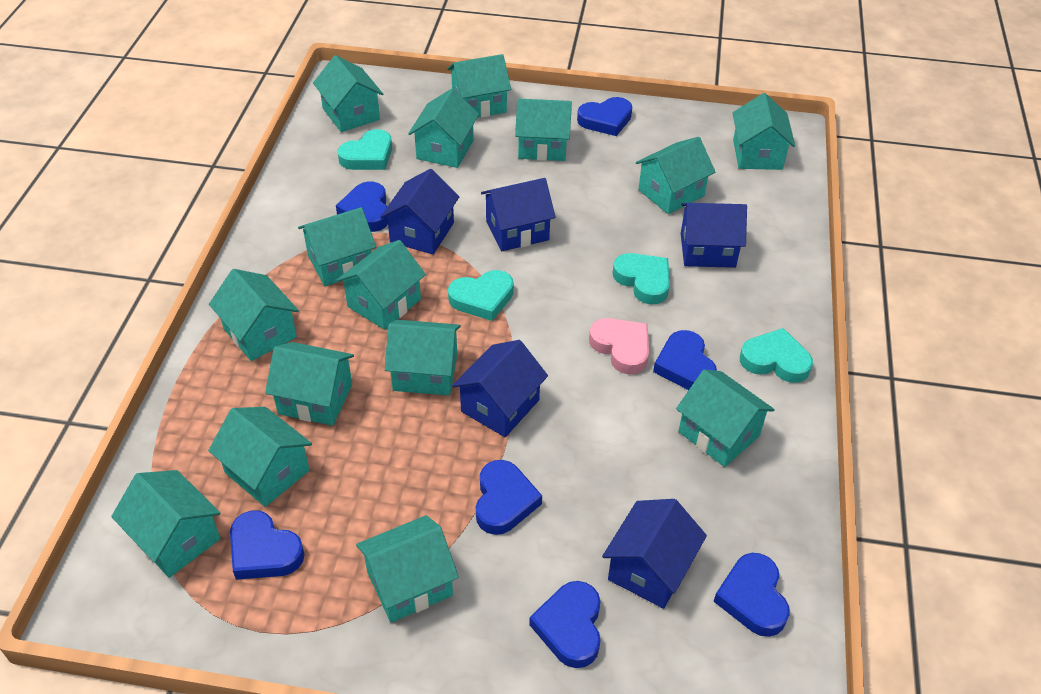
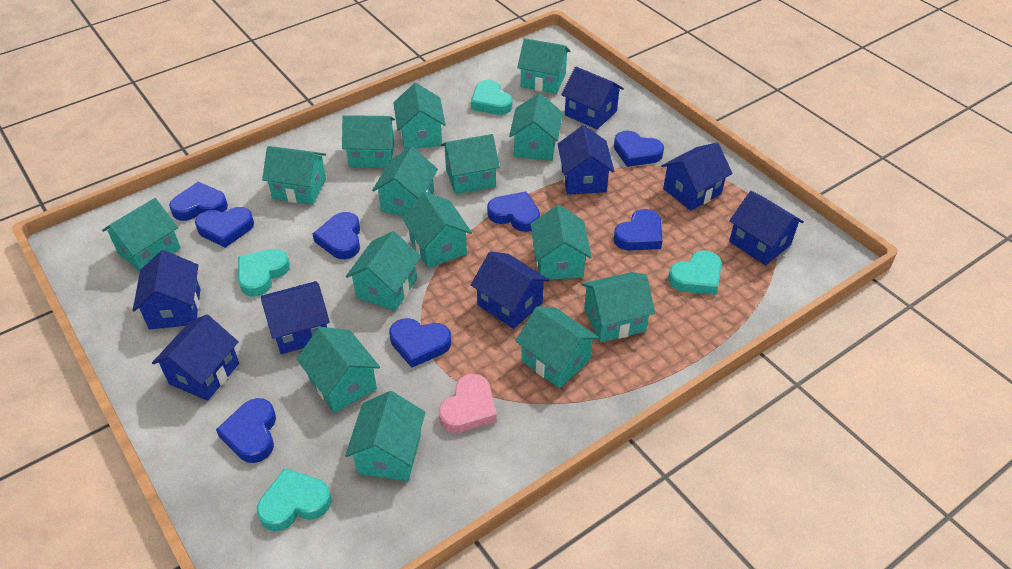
blue heart: 7 -> 8
blue house: 5 -> 8

